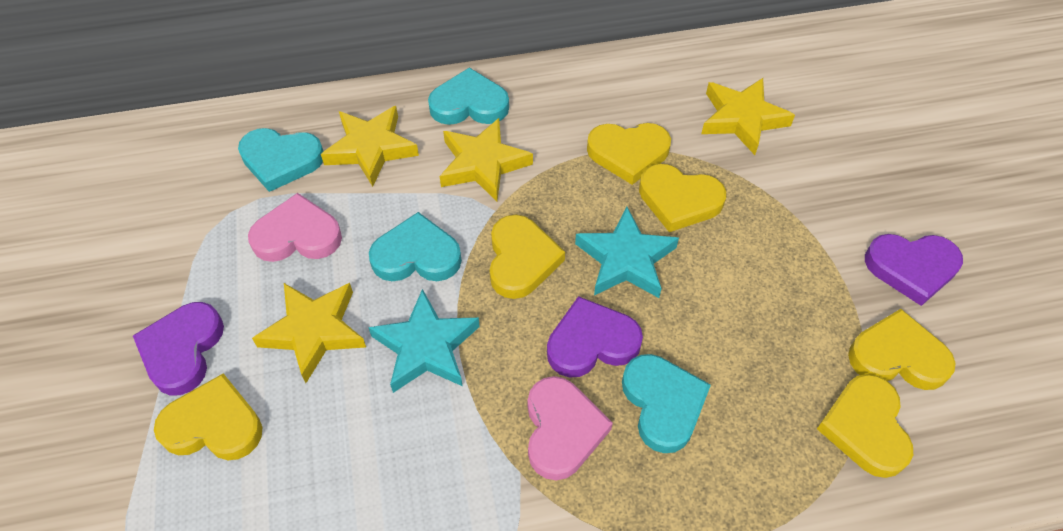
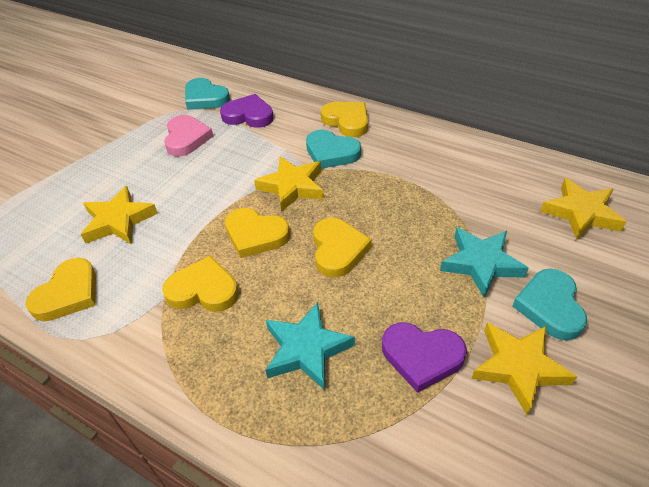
pink heart: 2 -> 1
purple heart: 3 -> 2
turquoise heart: 4 -> 3
yellow heart: 6 -> 5

